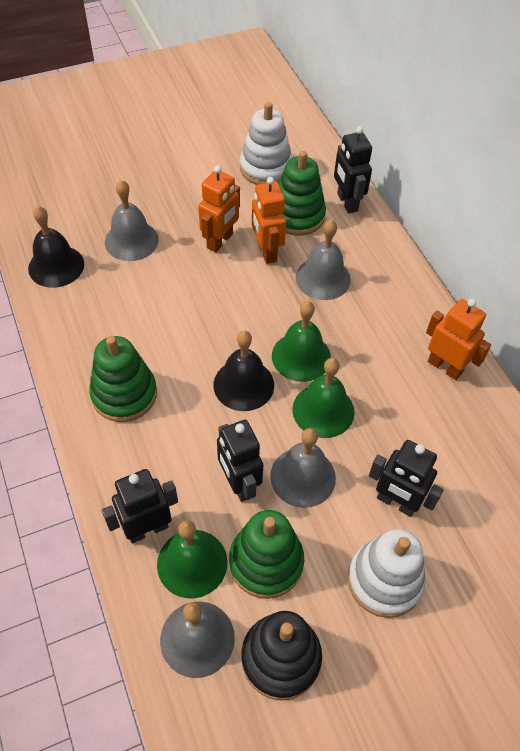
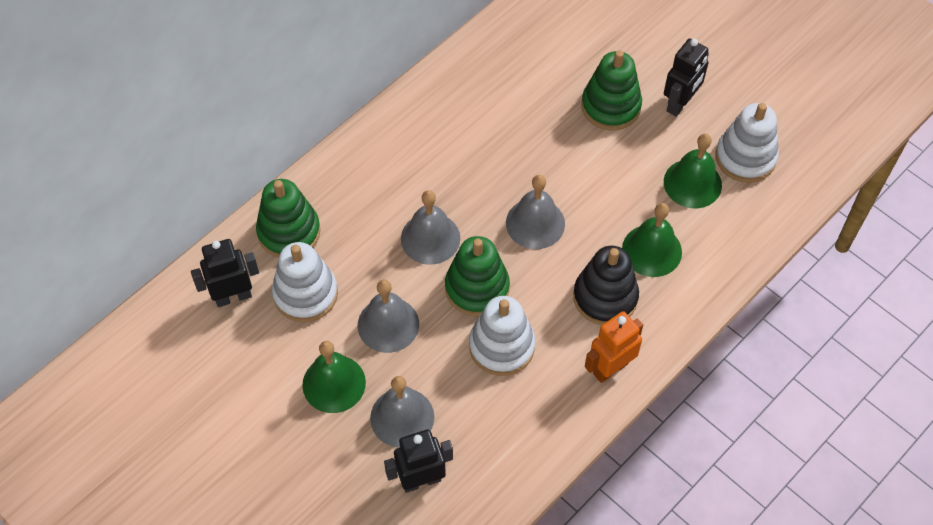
black bell: 2 -> 0
black robot: 4 -> 3
orange robot: 3 -> 1
white stacking toy: 2 -> 3

